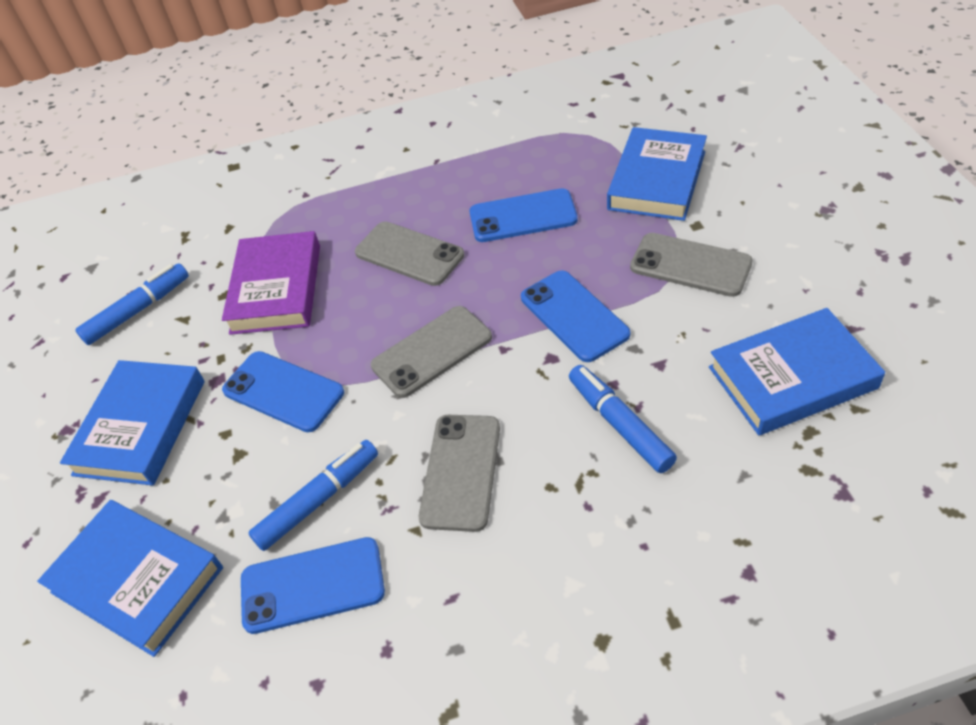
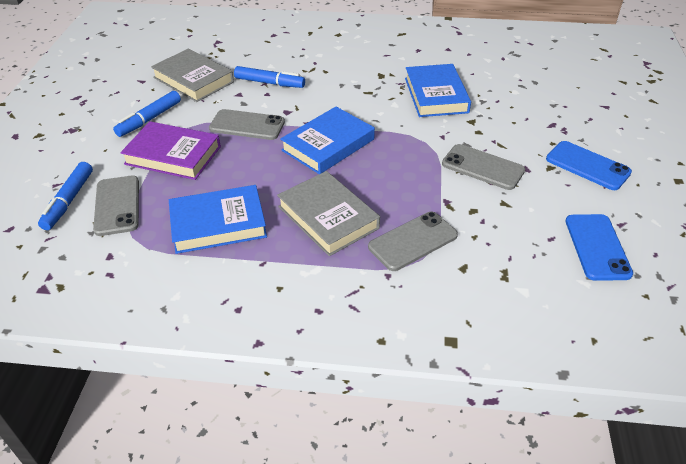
blue book: 4 -> 3
blue phone: 4 -> 2
grey book: 0 -> 2

